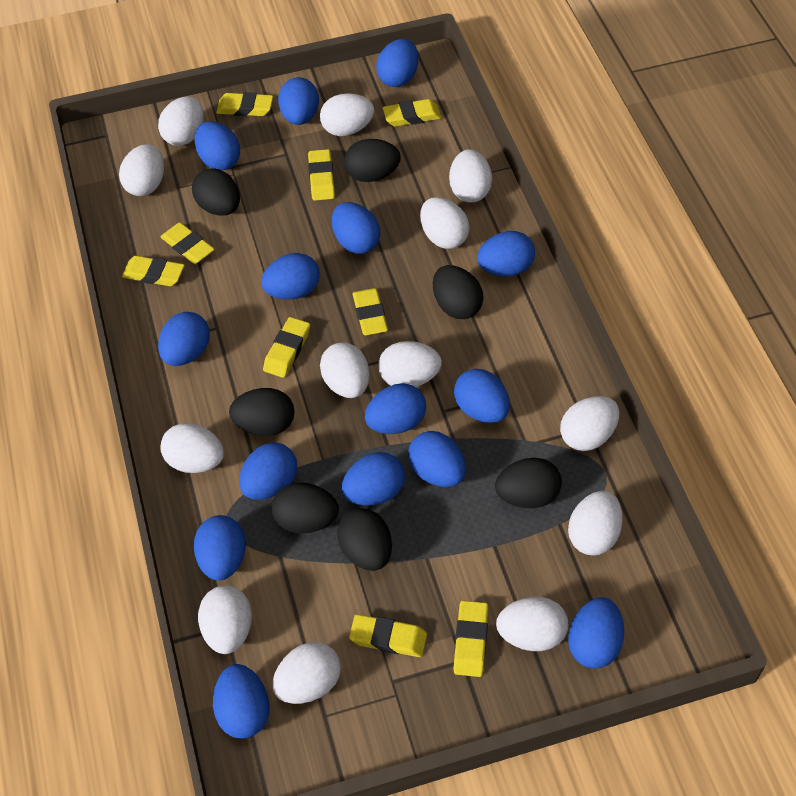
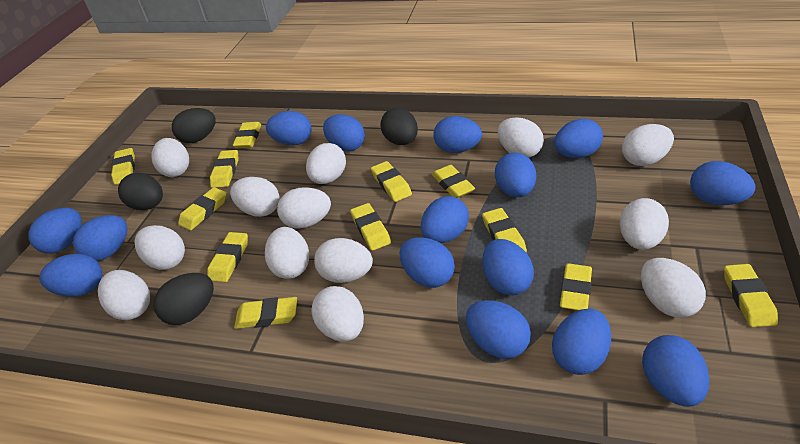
black egg: 7 -> 4
yellow eraser: 9 -> 12

